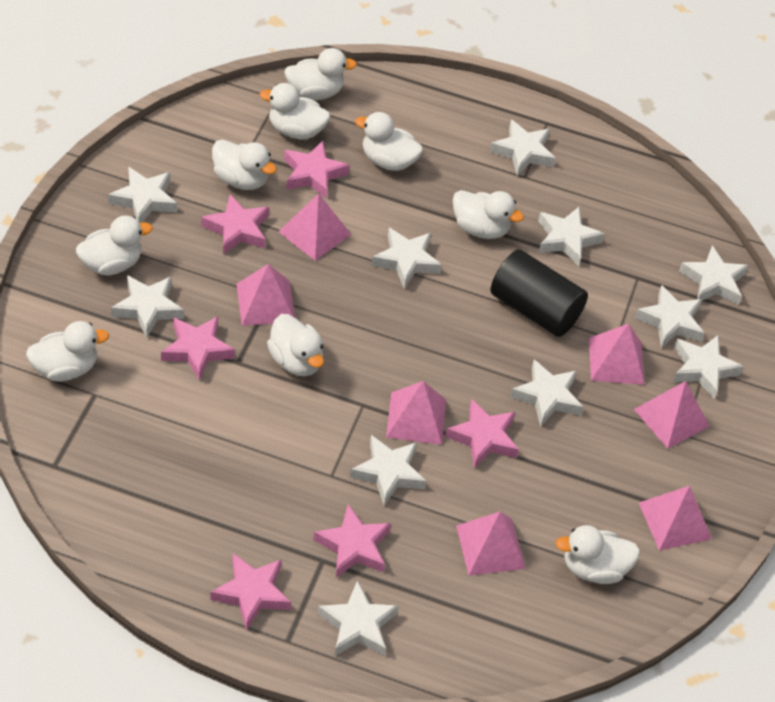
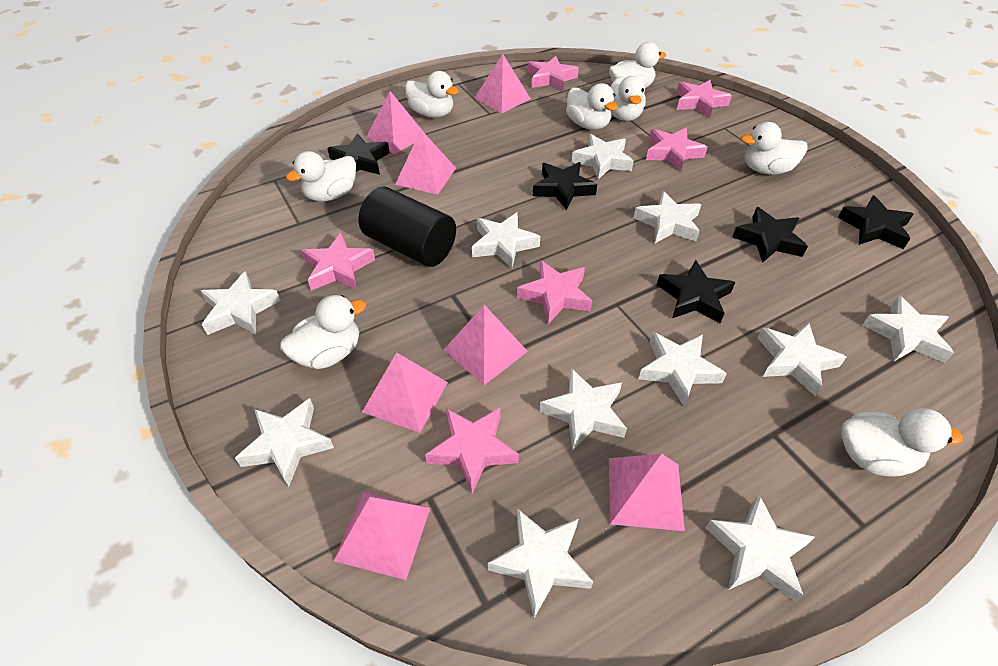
black star: 0 -> 5
white duck: 9 -> 8

